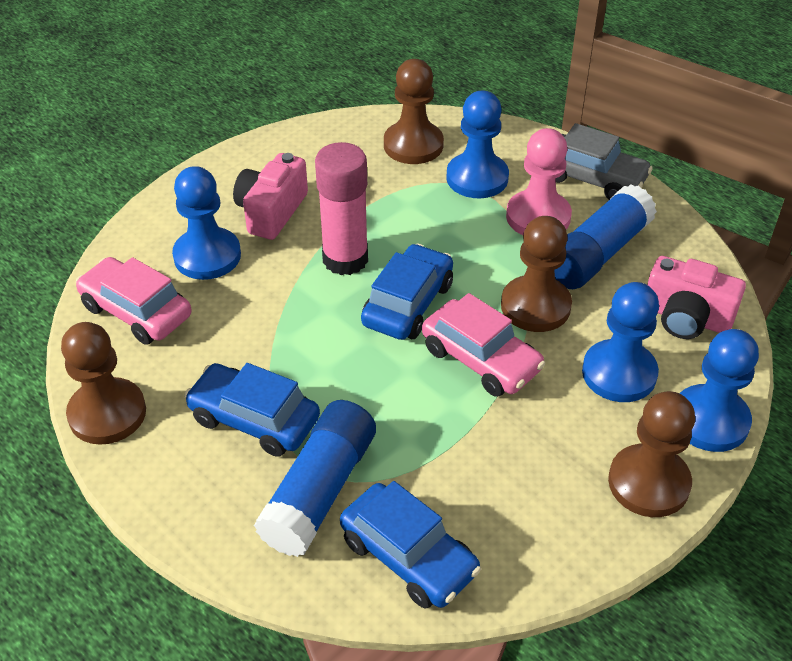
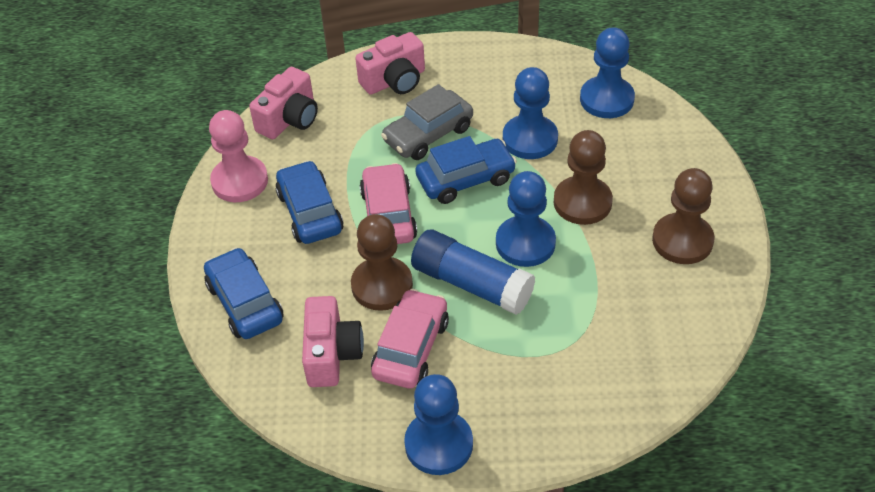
blue glue stick: 2 -> 1
brown pawn: 4 -> 3
pink camera: 2 -> 3
pink glue stick: 1 -> 0

